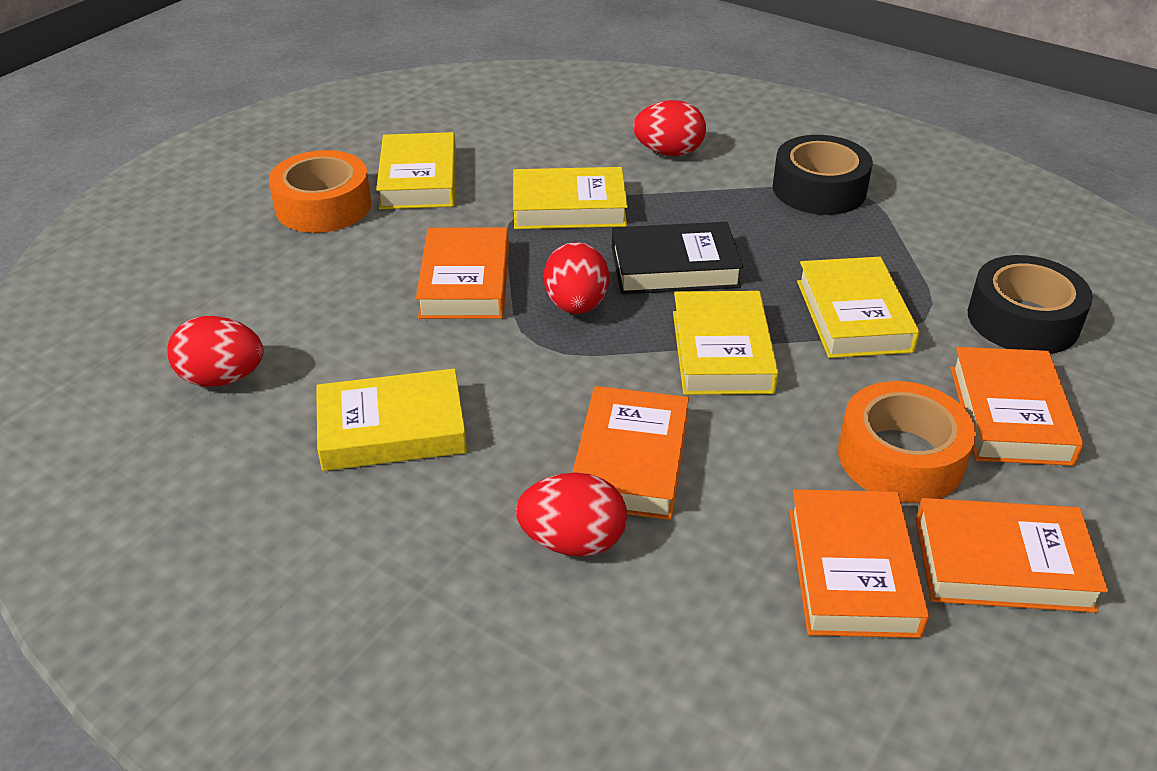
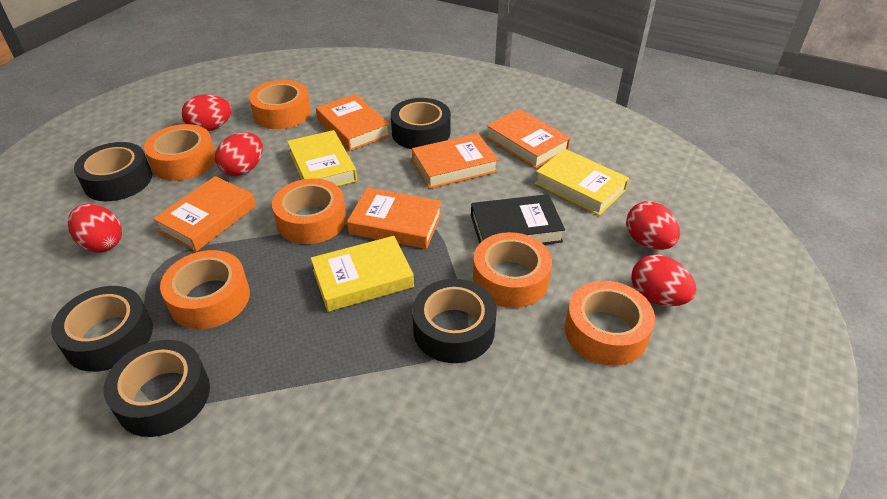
black tape: 2 -> 5
orange tape: 2 -> 6
red egg: 4 -> 5
yellow book: 5 -> 3

